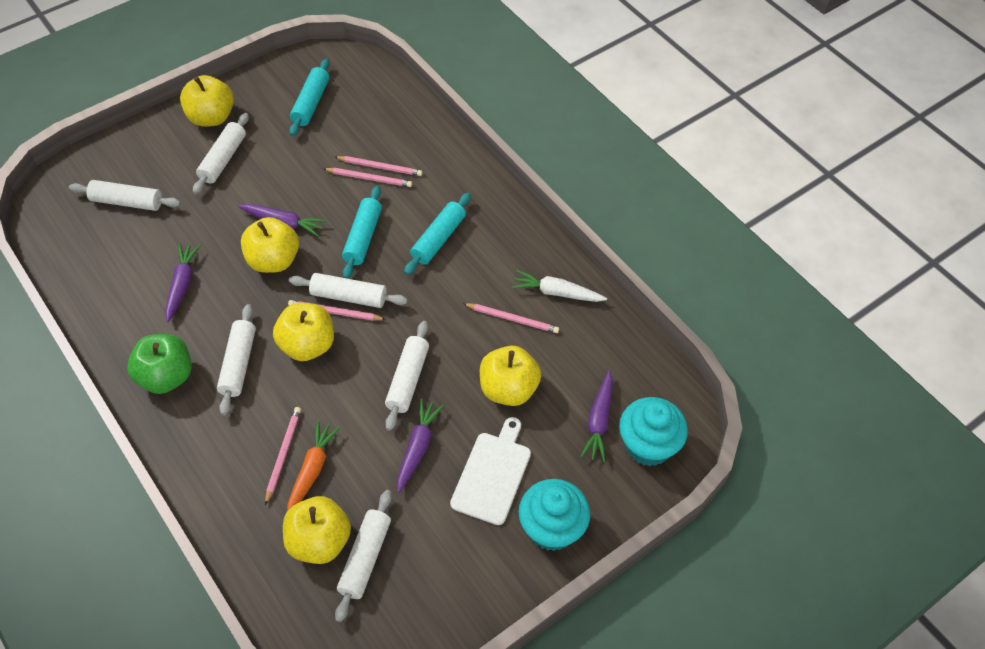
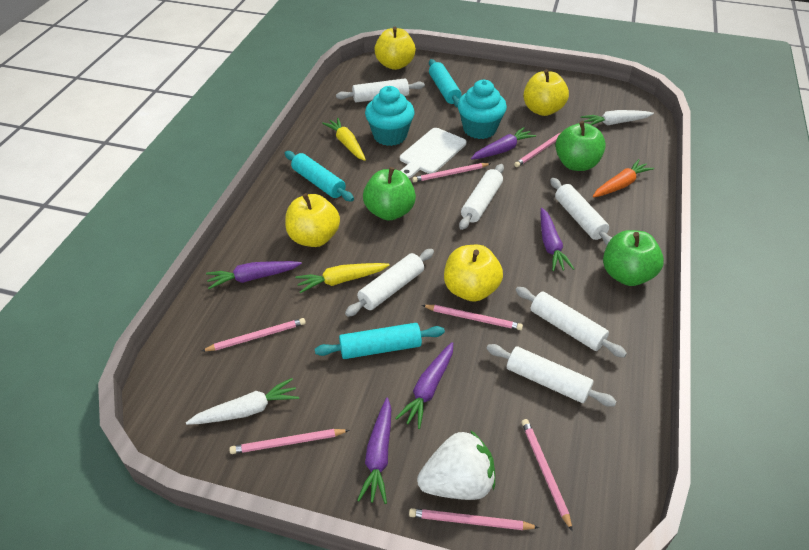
green apple: 1 -> 3
pink pencil: 5 -> 7
purple carrot: 4 -> 5
white carrot: 1 -> 2
white strawberry: 0 -> 1
yellow apple: 5 -> 4
yellow carrot: 0 -> 2

